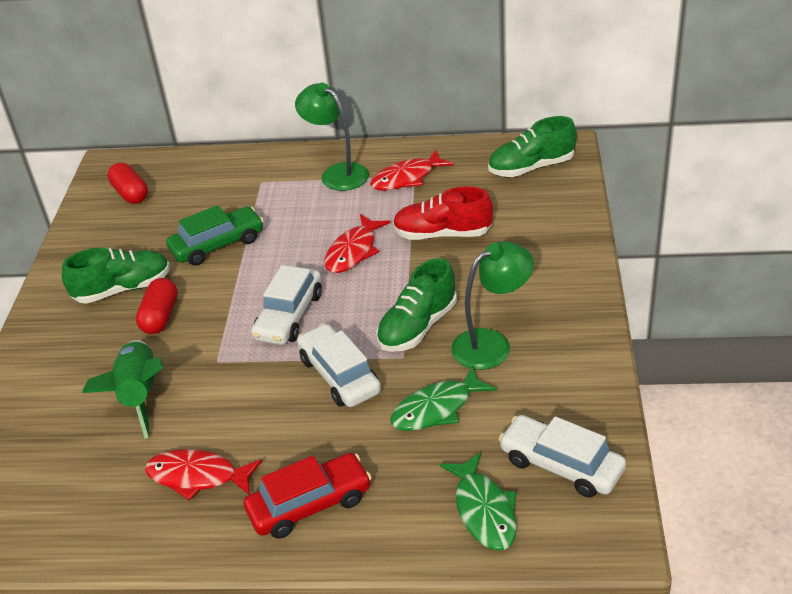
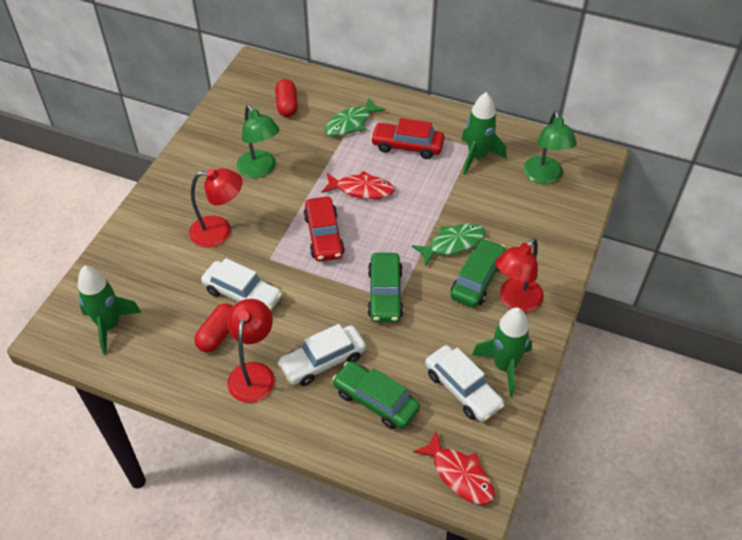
green car: 1 -> 3
green rocket: 1 -> 3
green shoe: 3 -> 0
red car: 1 -> 2
red fish: 3 -> 2
red lamp: 0 -> 3
red shoe: 1 -> 0

